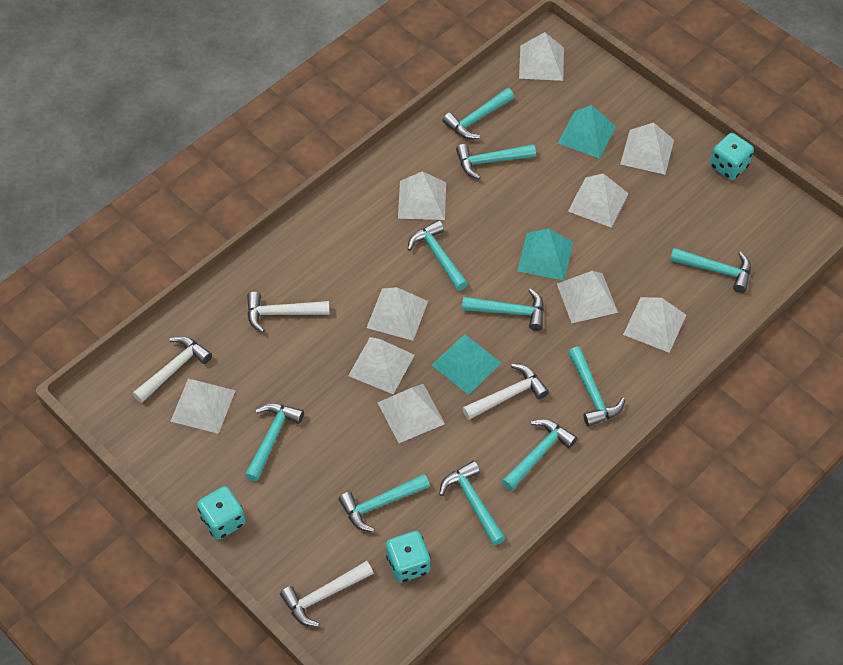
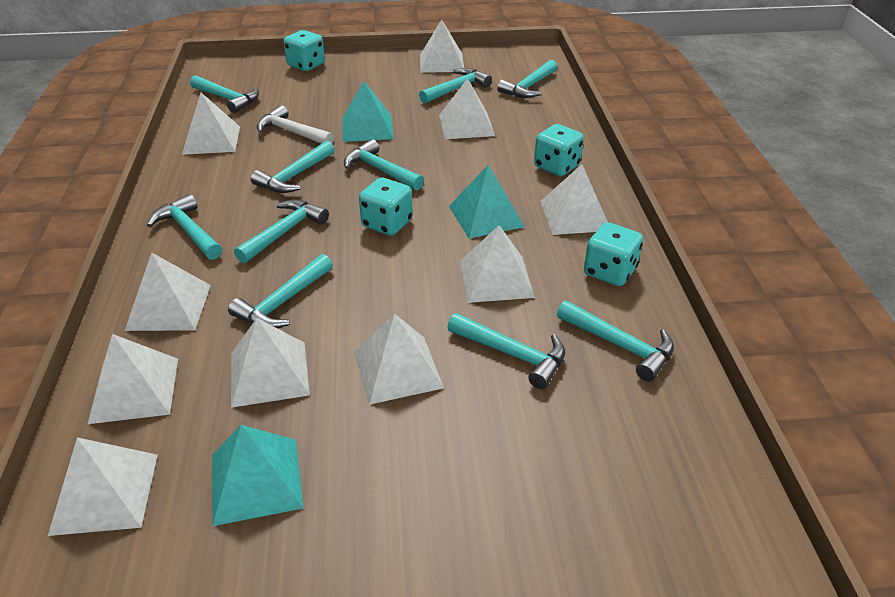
turquoise dice: 3 -> 4
white hammer: 4 -> 1

